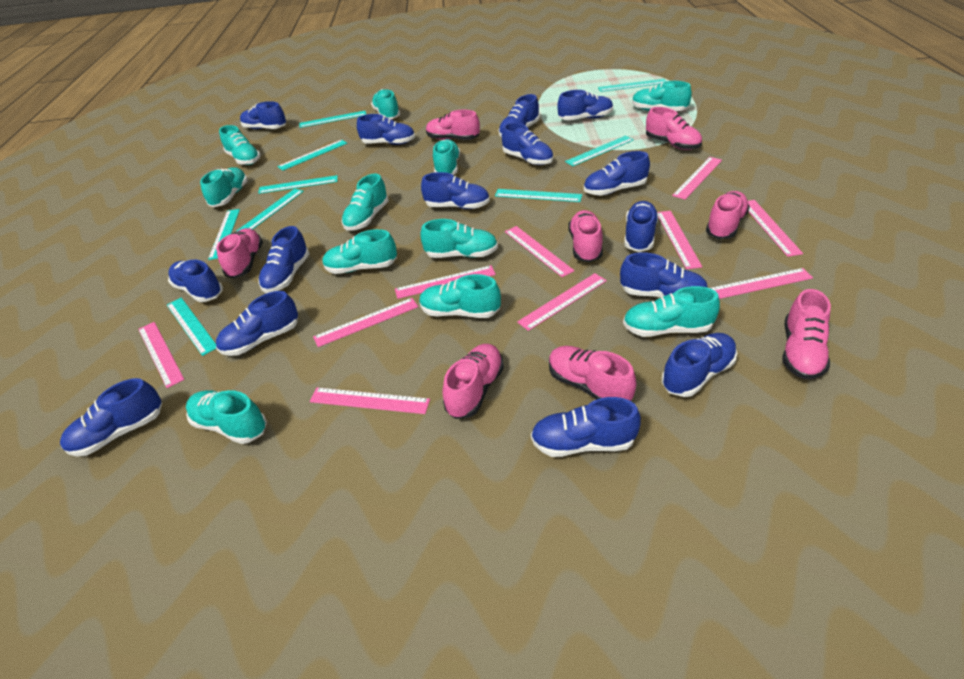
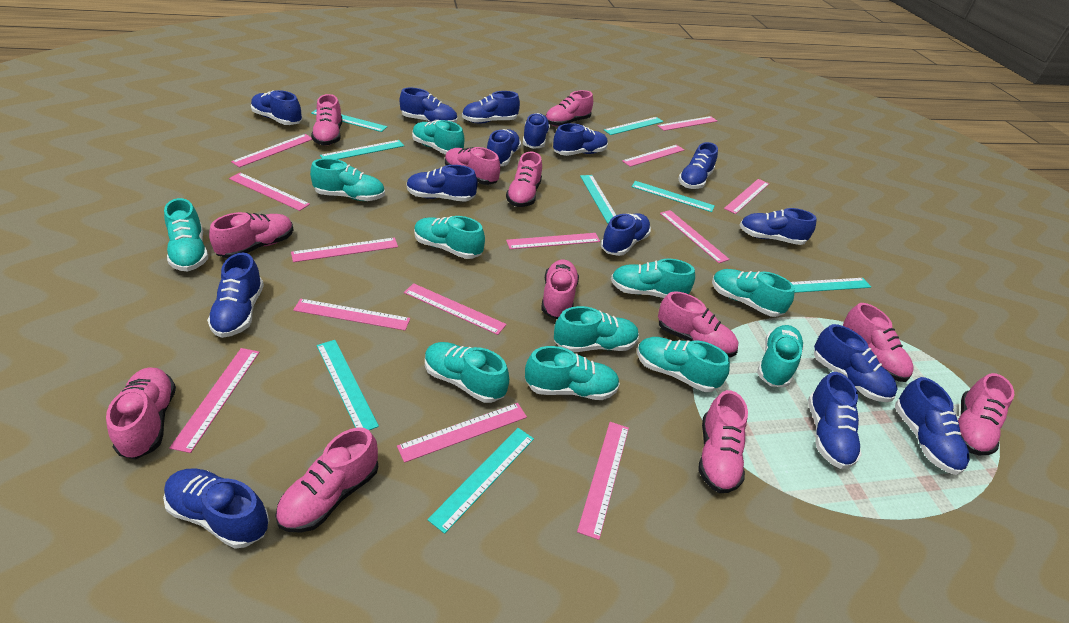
pink ruler: 10 -> 13
pink shoe: 8 -> 12
turquoise ruler: 9 -> 8

